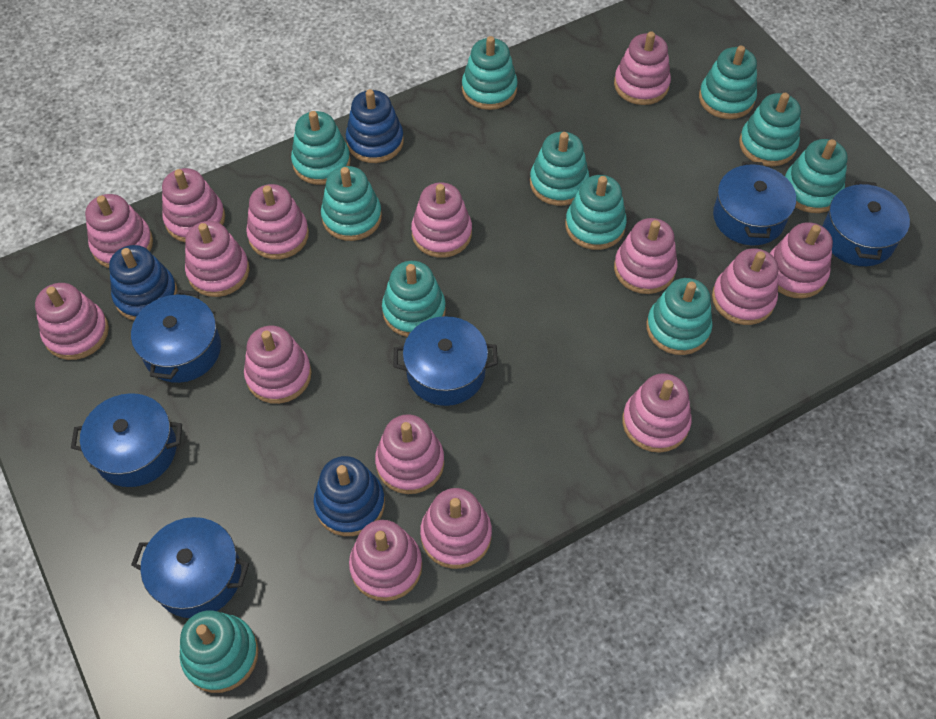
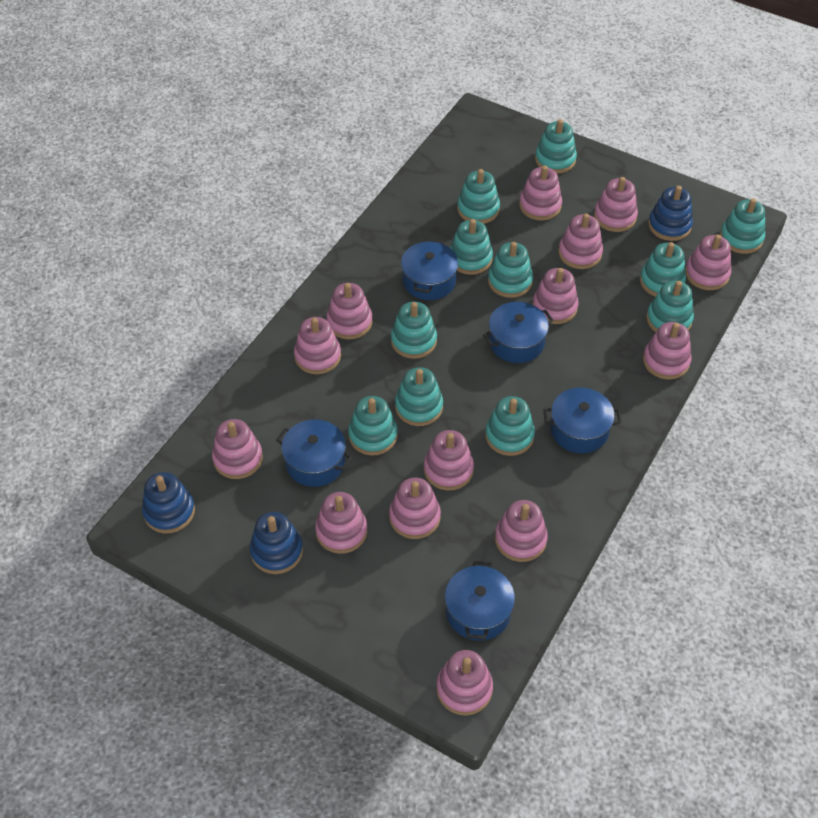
blue pot: 6 -> 5
pink stacking toy: 15 -> 14

